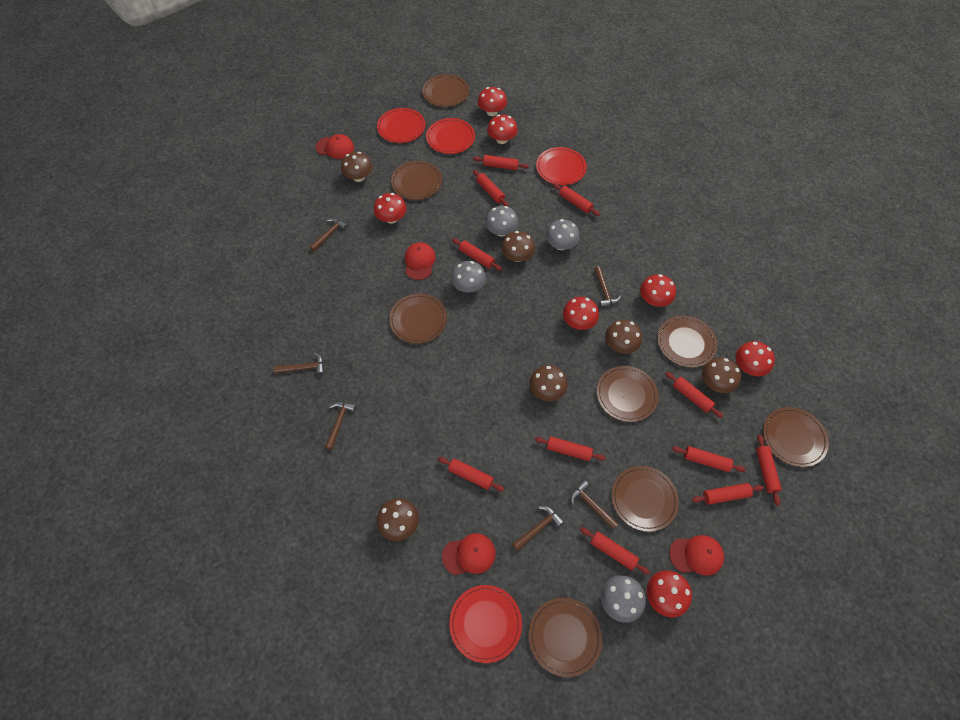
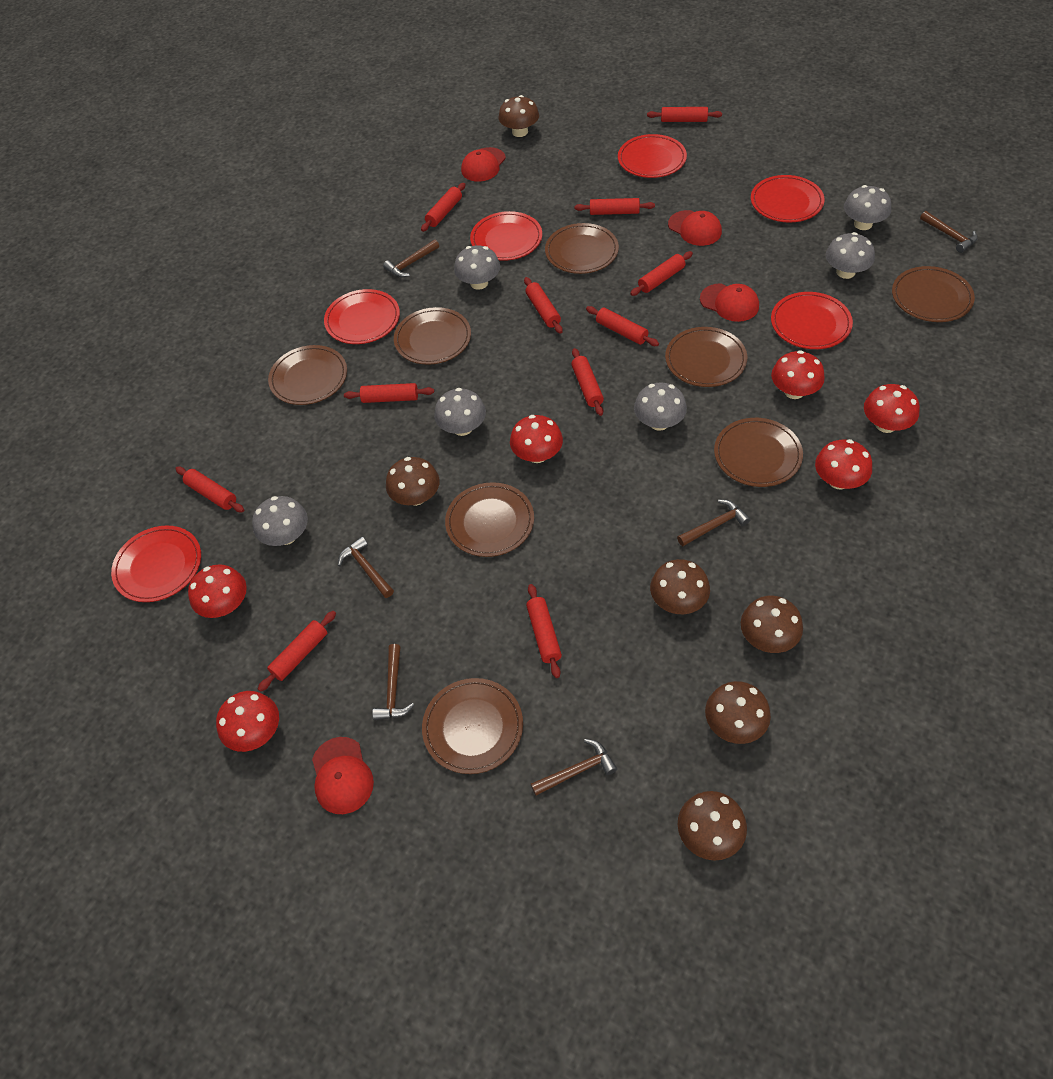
grey mushroom: 4 -> 6
red mushroom: 7 -> 6
red plate: 4 -> 6

